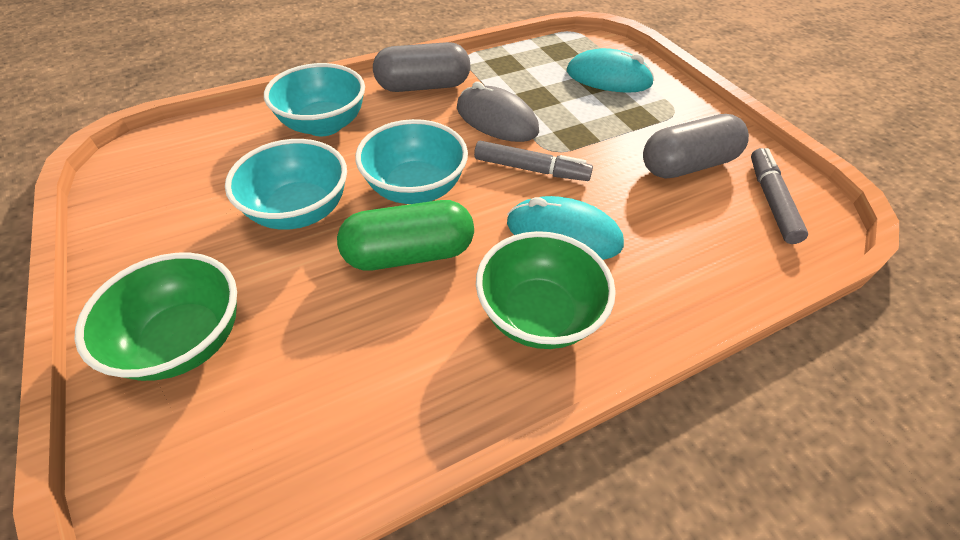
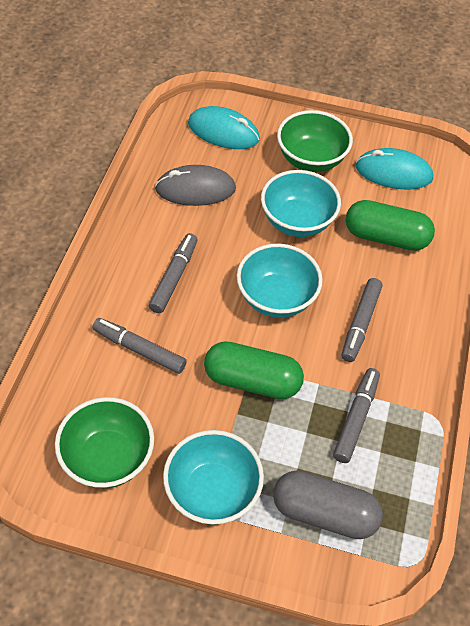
green capsule: 1 -> 2
grey capsule: 2 -> 1
grey marker: 2 -> 4

